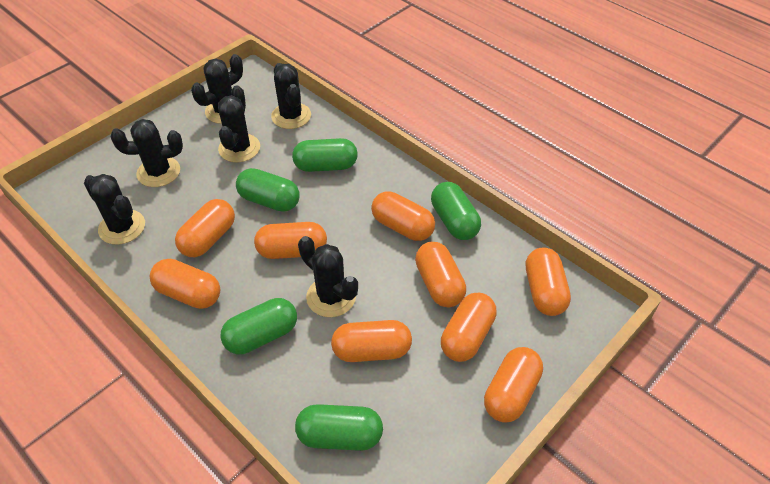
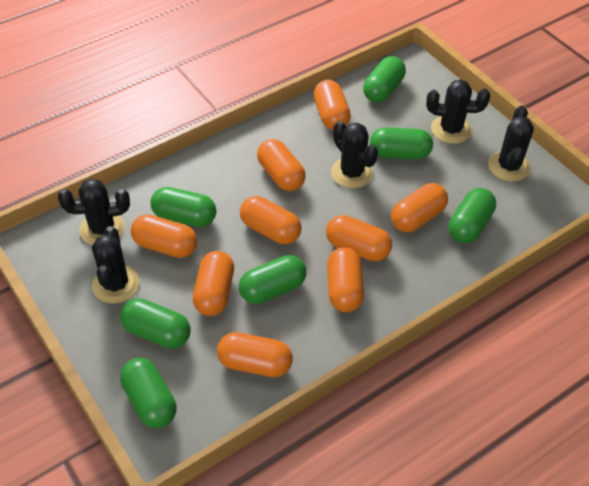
black cactus: 6 -> 5
green capsule: 5 -> 7

